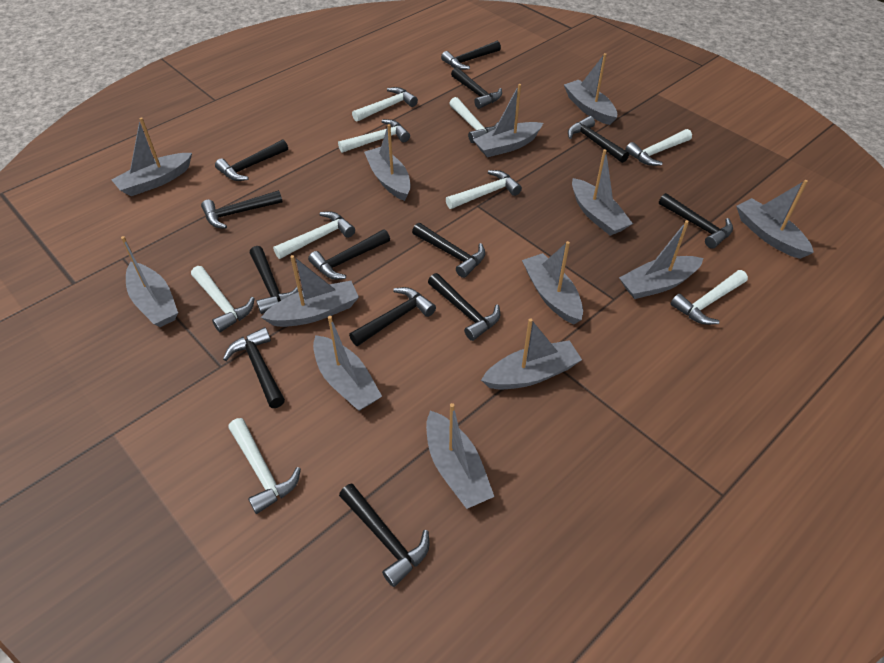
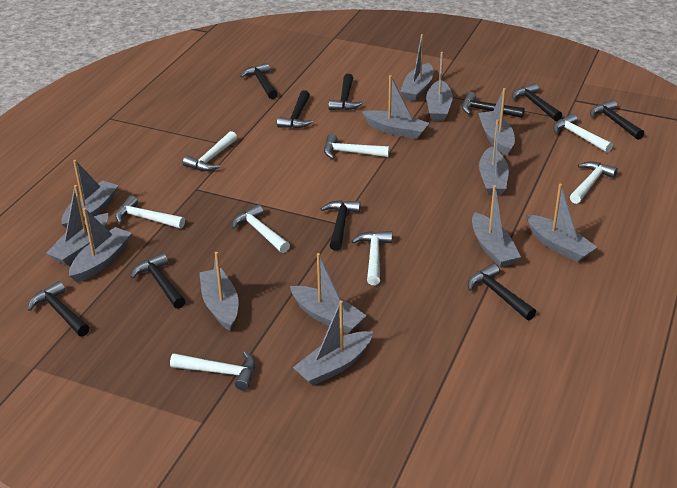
black hammer: 13 -> 10
white hammer: 9 -> 8

